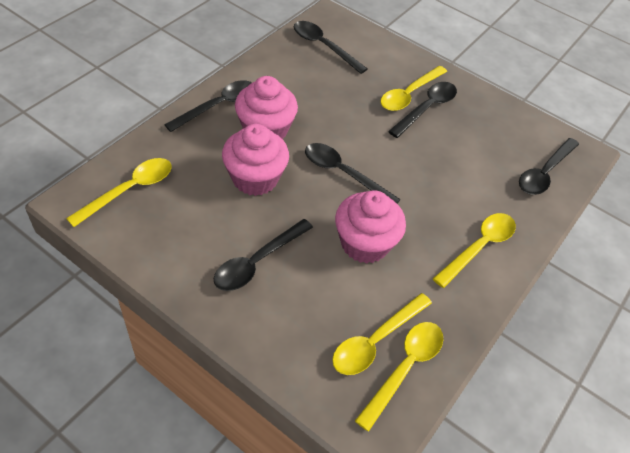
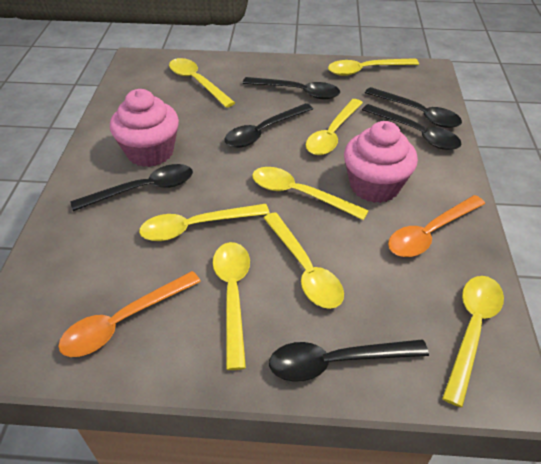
orange spoon: 0 -> 2
pink cupcake: 3 -> 2
yellow spoon: 5 -> 8

